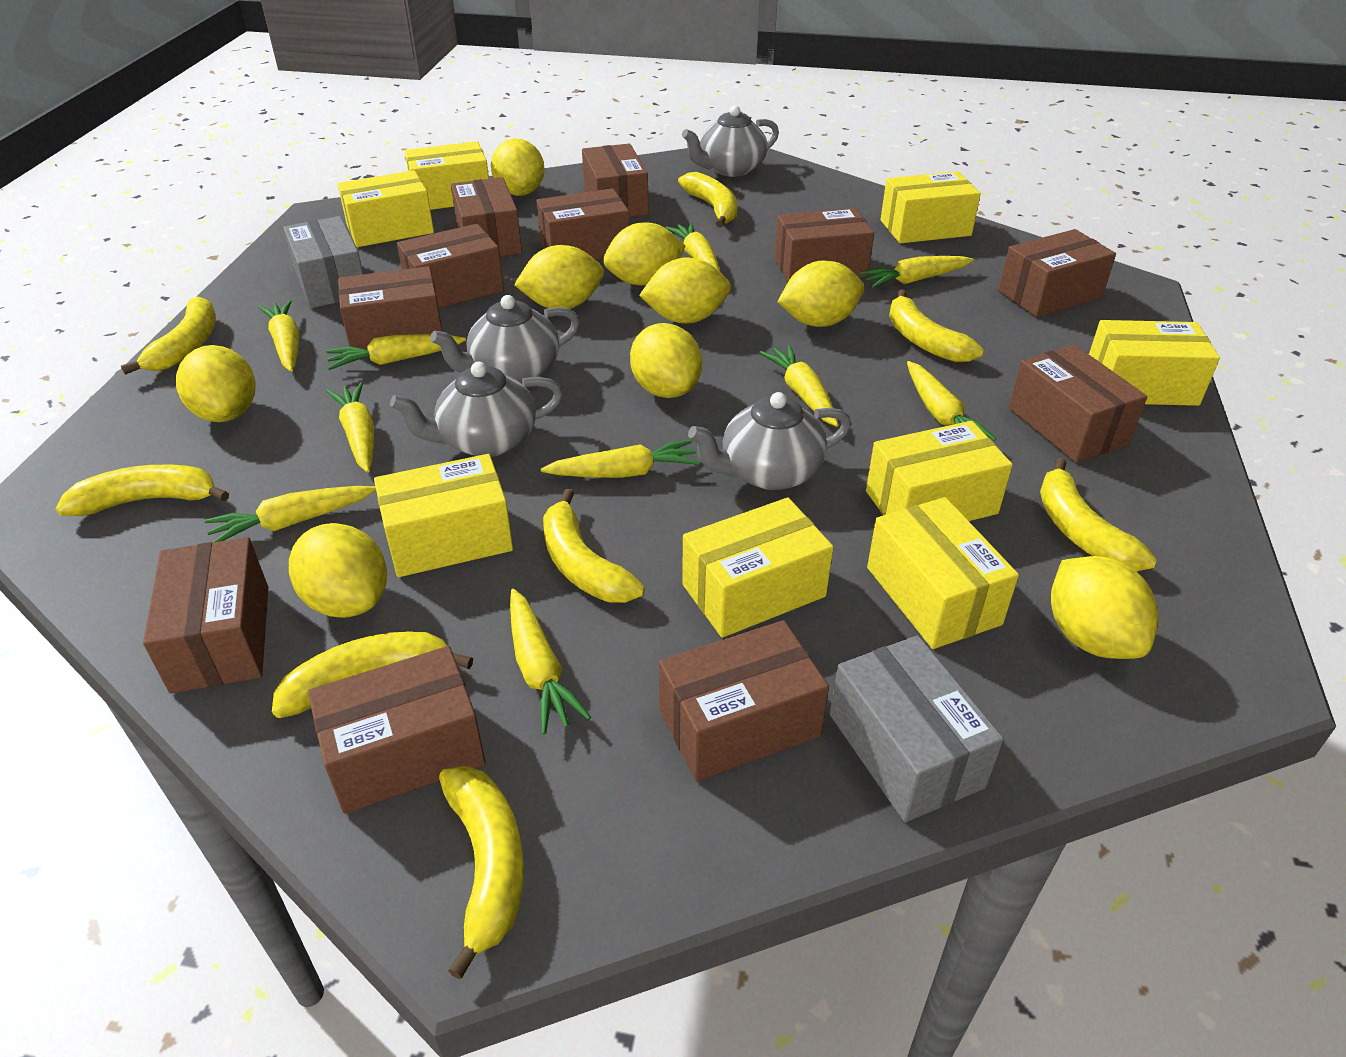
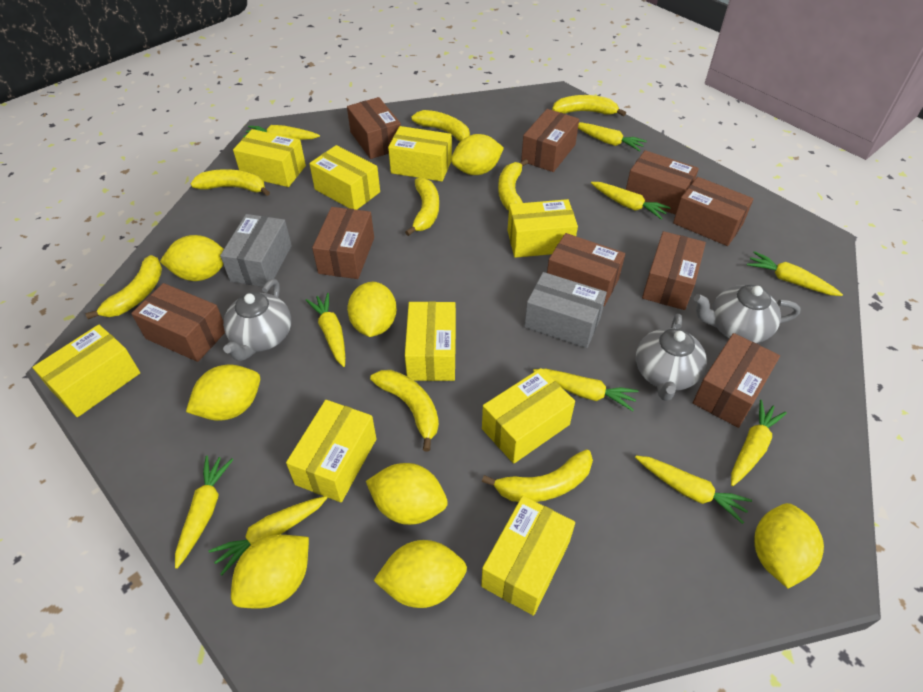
brown box: 11 -> 9
grey teapot: 4 -> 3
yellow box: 8 -> 9
yellow lemon: 9 -> 8

